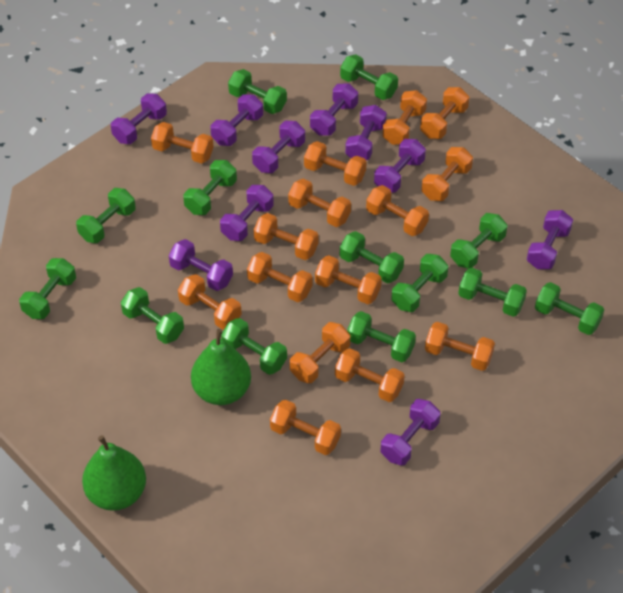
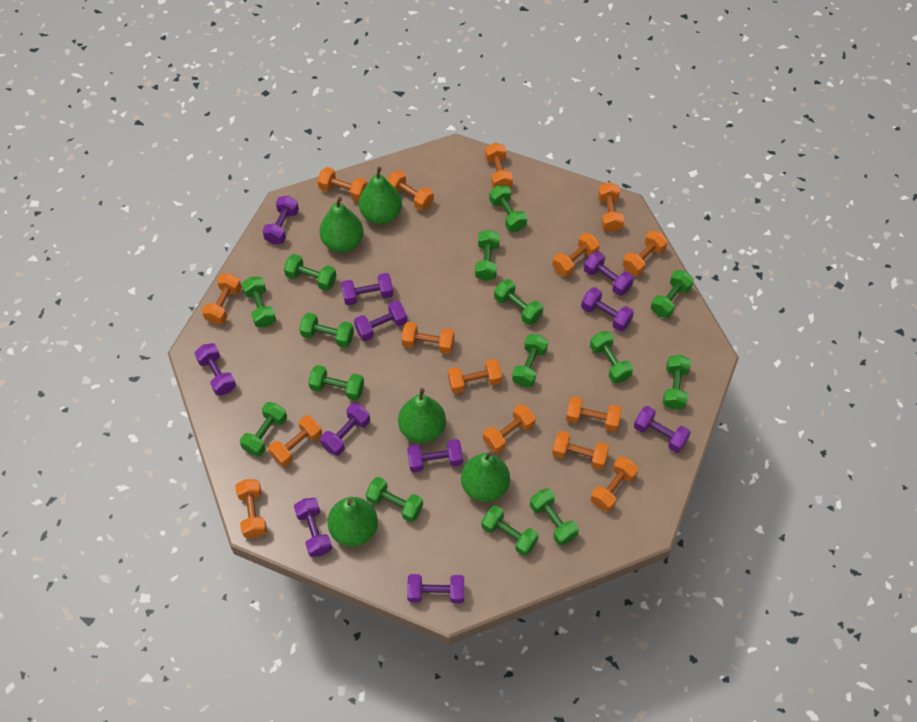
green dumbbell: 13 -> 15
green pear: 2 -> 5
purple dumbbell: 10 -> 11

